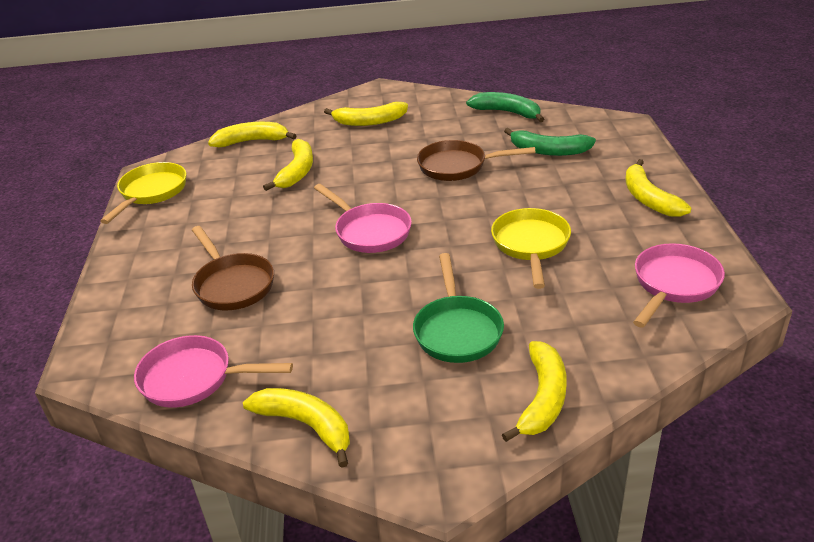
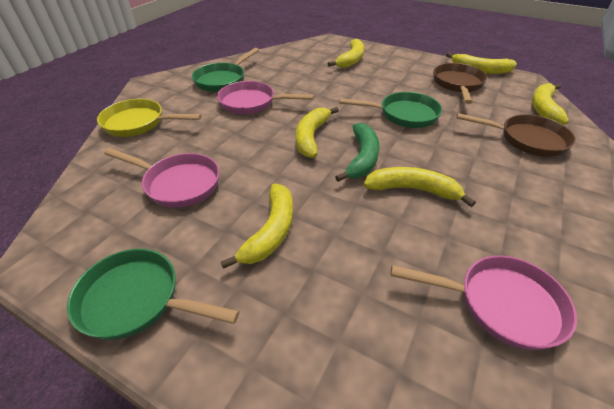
green banana: 2 -> 1
green pan: 1 -> 3
yellow pan: 2 -> 1

